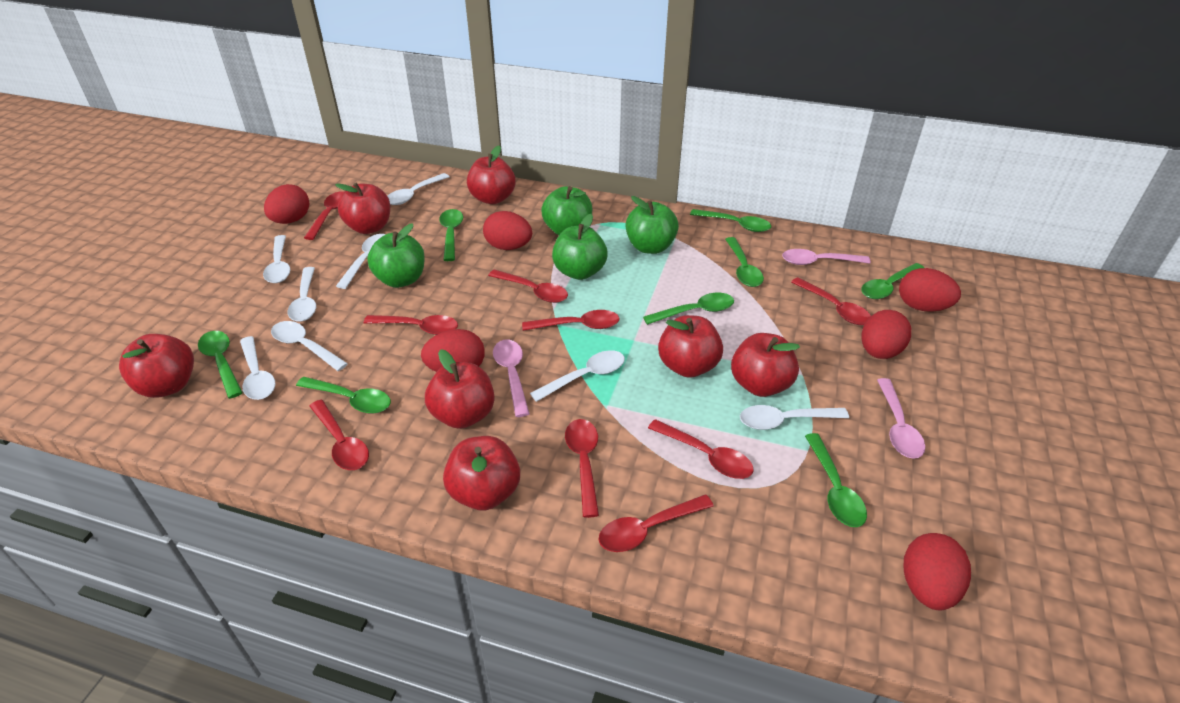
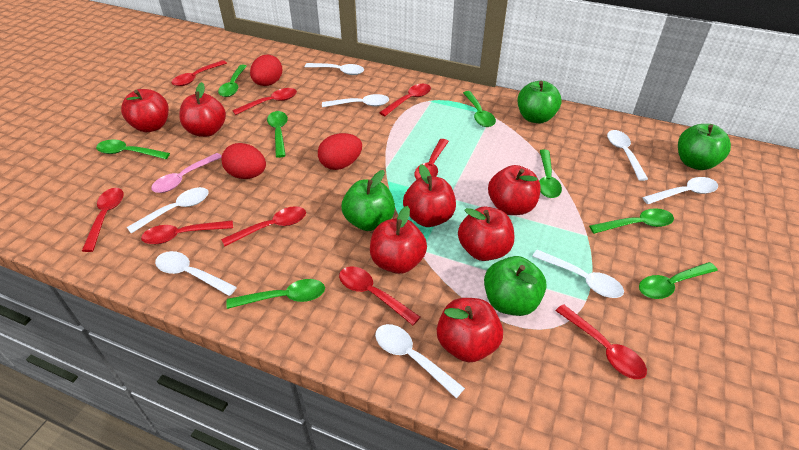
pink spoon: 3 -> 1
red egg: 6 -> 3

